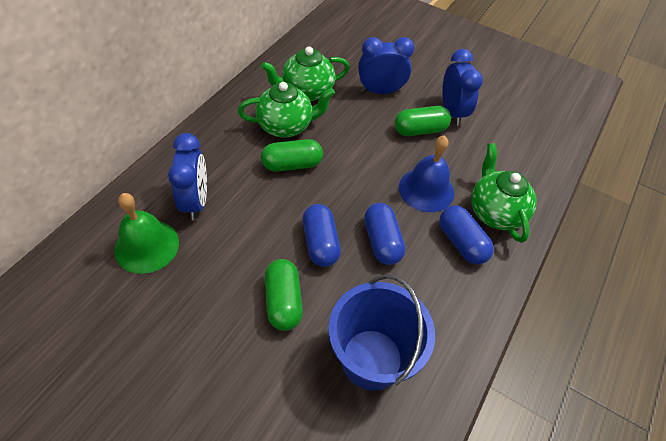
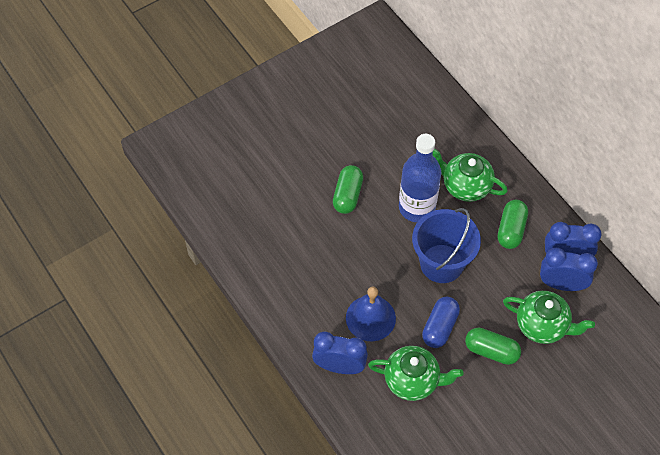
blue bottle: 0 -> 1
blue capsule: 3 -> 1
green bell: 1 -> 0

